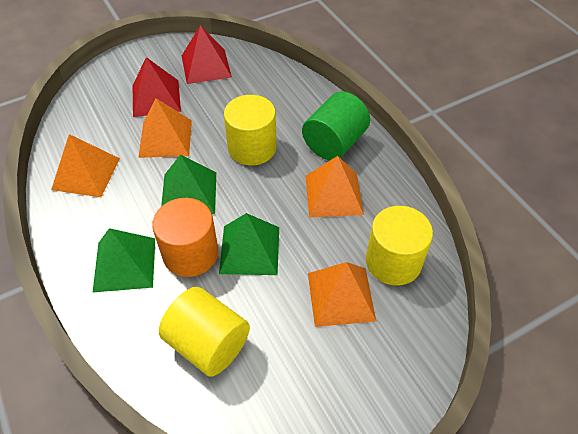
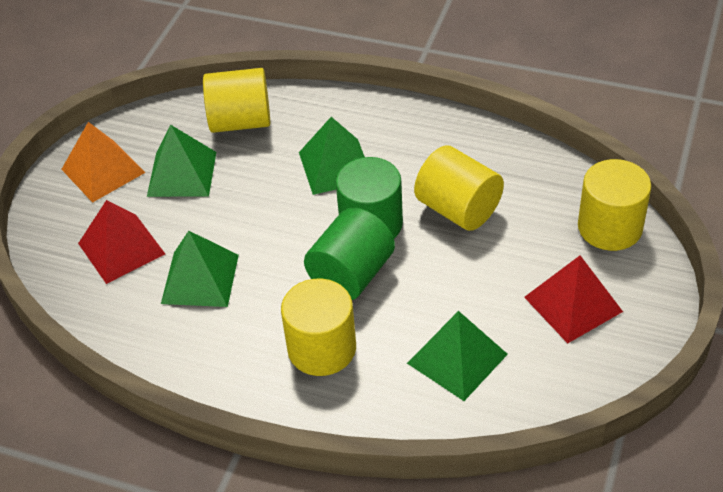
green cylinder: 1 -> 2
green pyramid: 3 -> 4
orange cylinder: 1 -> 0
orange pyramid: 4 -> 1
yellow cylinder: 3 -> 4

